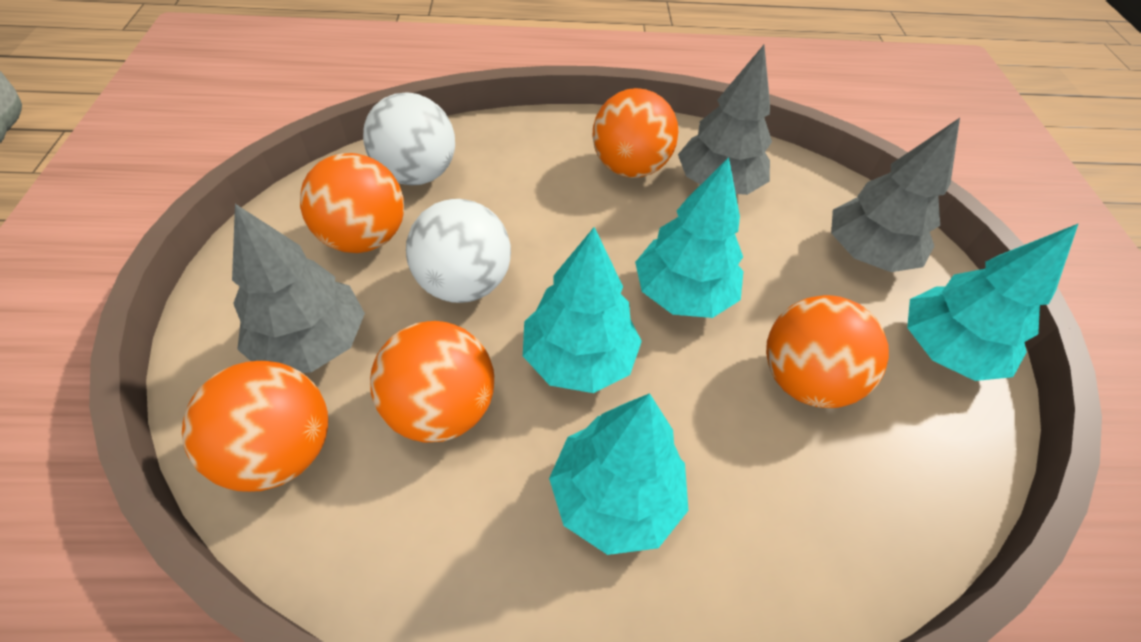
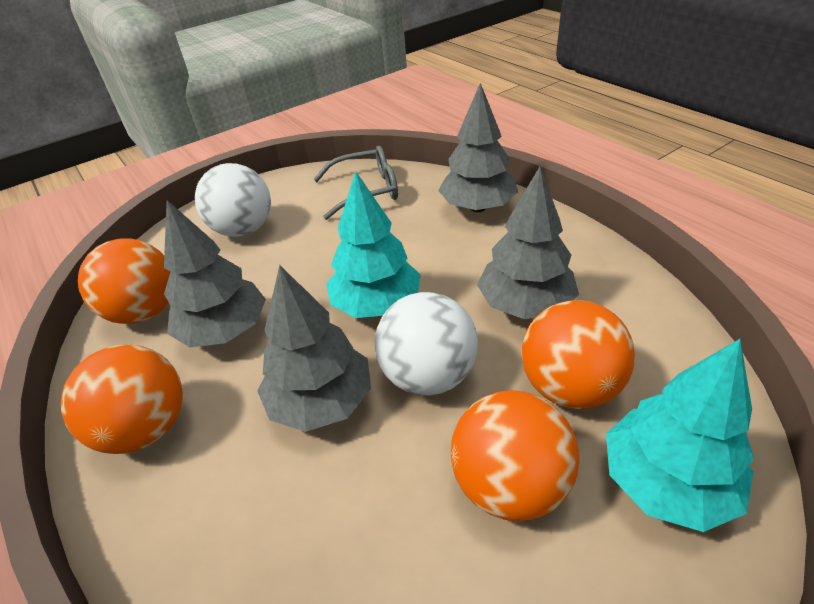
grey glasses: 0 -> 1
grey tree: 3 -> 4
orange ball: 5 -> 4
turquoise tree: 4 -> 2

